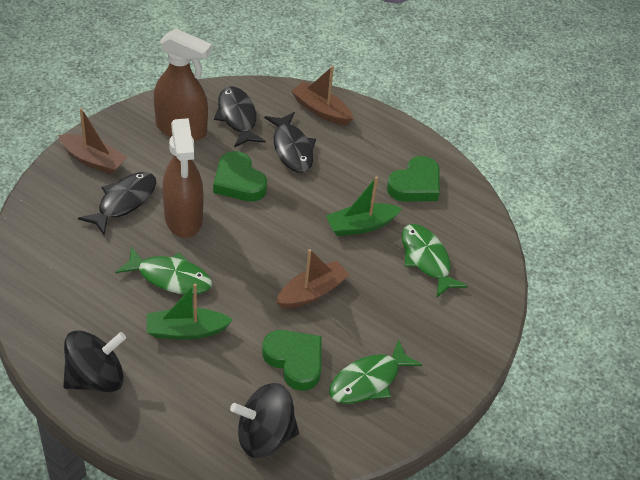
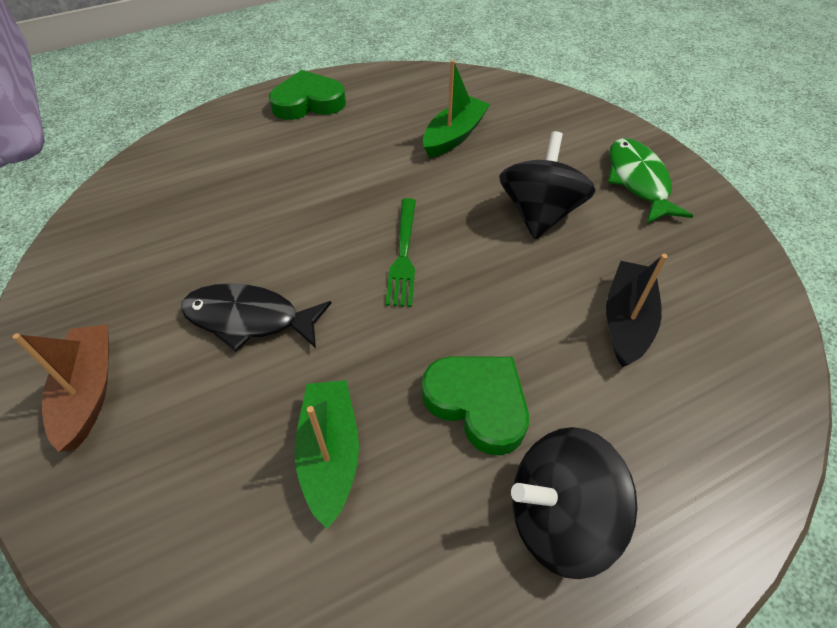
black boat: 0 -> 1
black fish: 3 -> 1
brown boat: 3 -> 1
brown spray bottle: 2 -> 0
green fish: 3 -> 1
green fork: 0 -> 1
green heart: 3 -> 2

